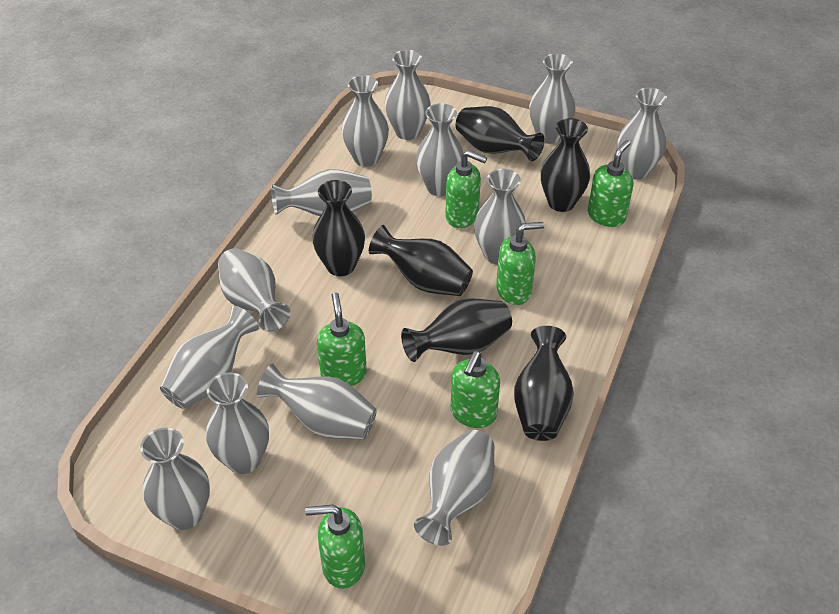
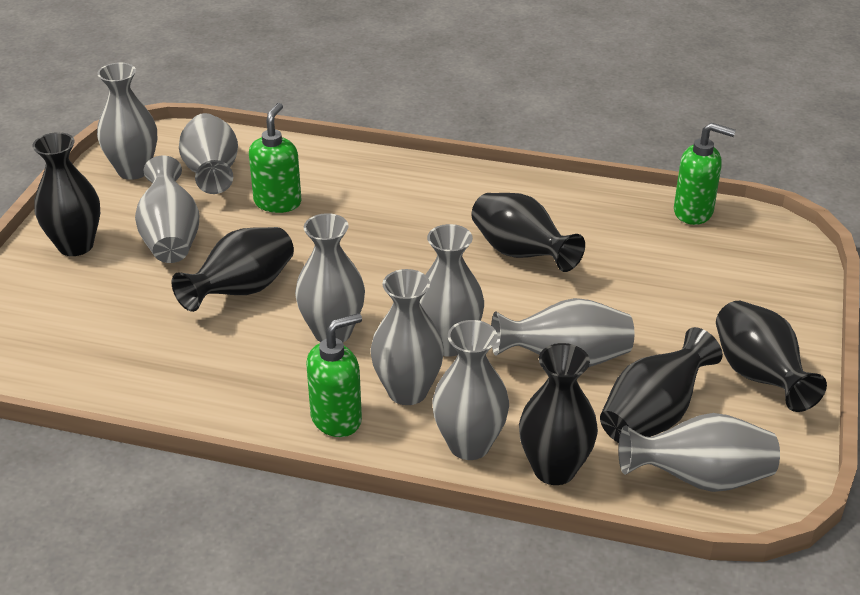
green soap dispenser: 6 -> 3
grey vase: 13 -> 9

